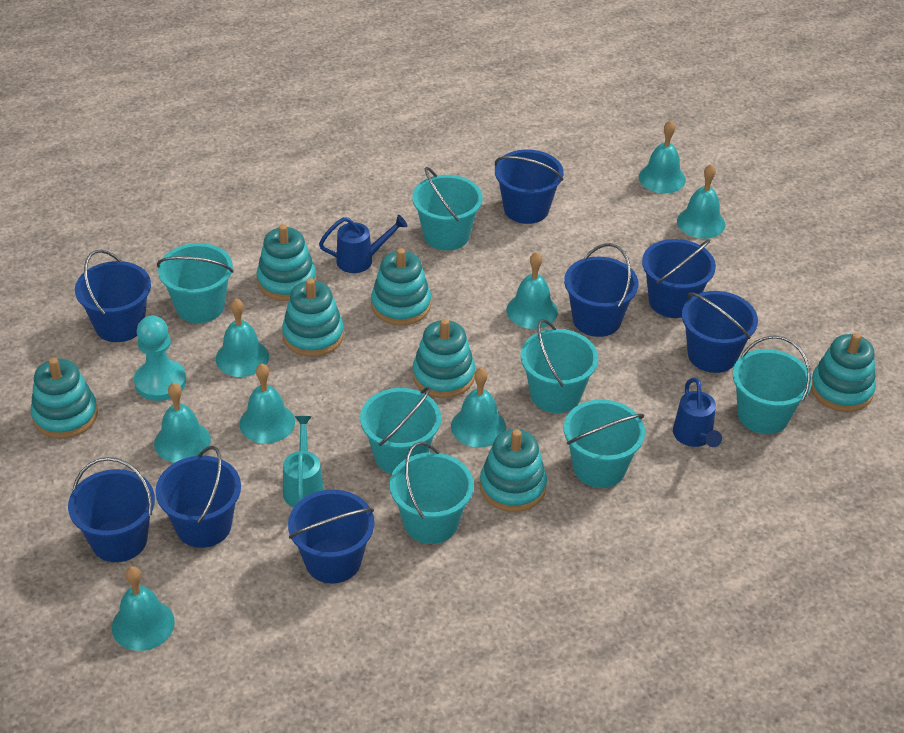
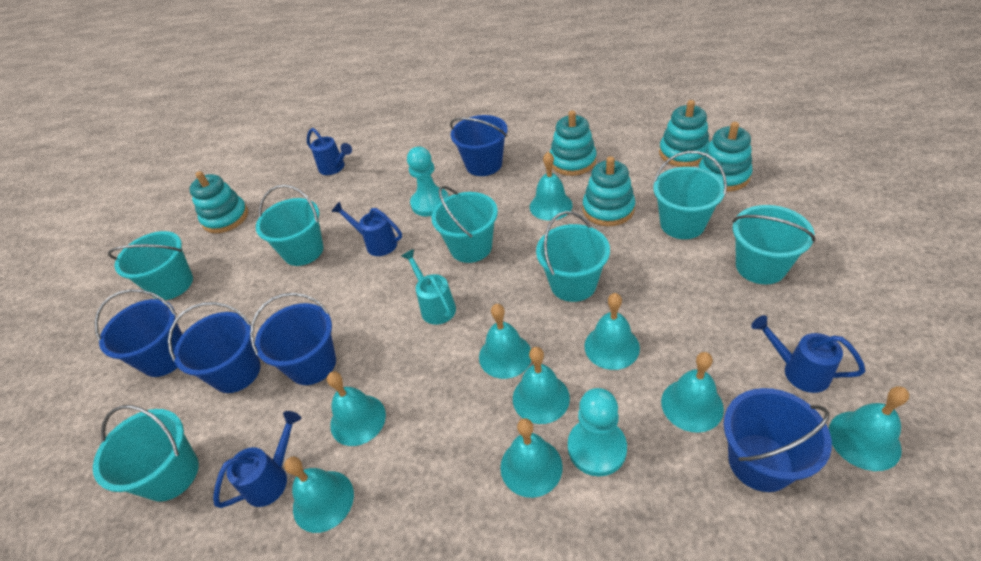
blue bucket: 8 -> 5
blue watering can: 2 -> 4
turquoise bell: 8 -> 9
turquoise pawn: 1 -> 2
turquoise stacking toy: 7 -> 5

